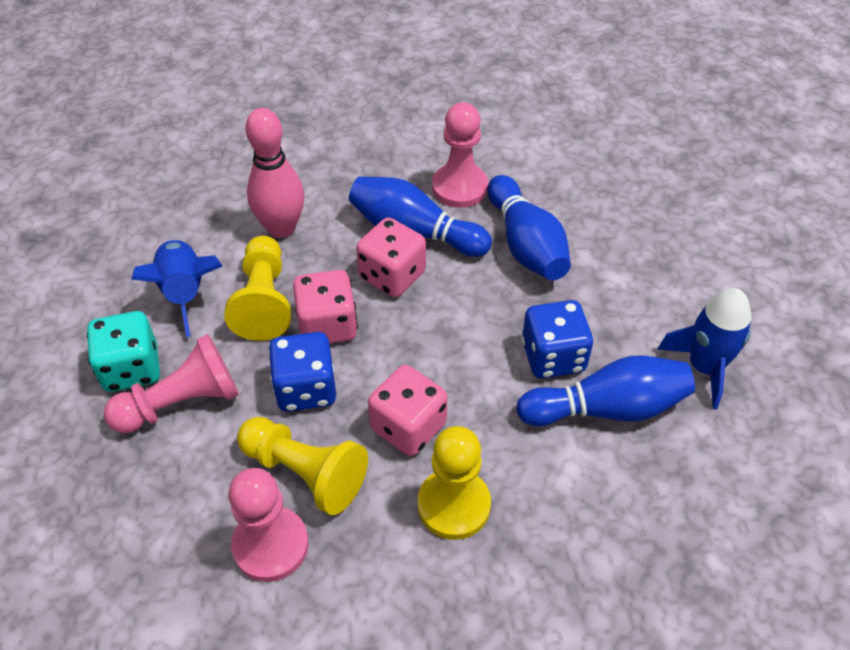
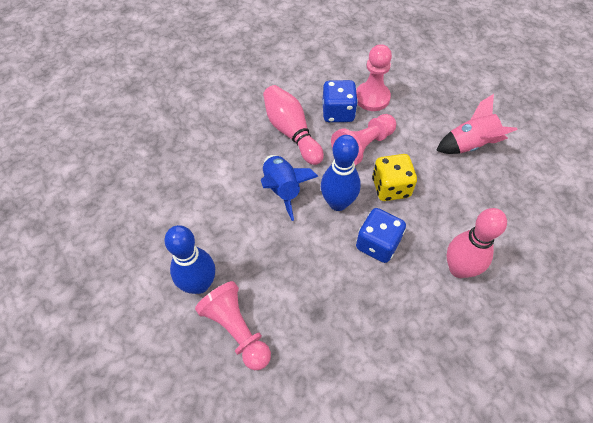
blue bowling pin: 3 -> 2
blue rocket: 2 -> 1
pink bowling pin: 1 -> 2
pink dice: 3 -> 0
pink rocket: 0 -> 1
turquoise dice: 1 -> 0
yellow dice: 0 -> 1
yellow pawn: 3 -> 0

